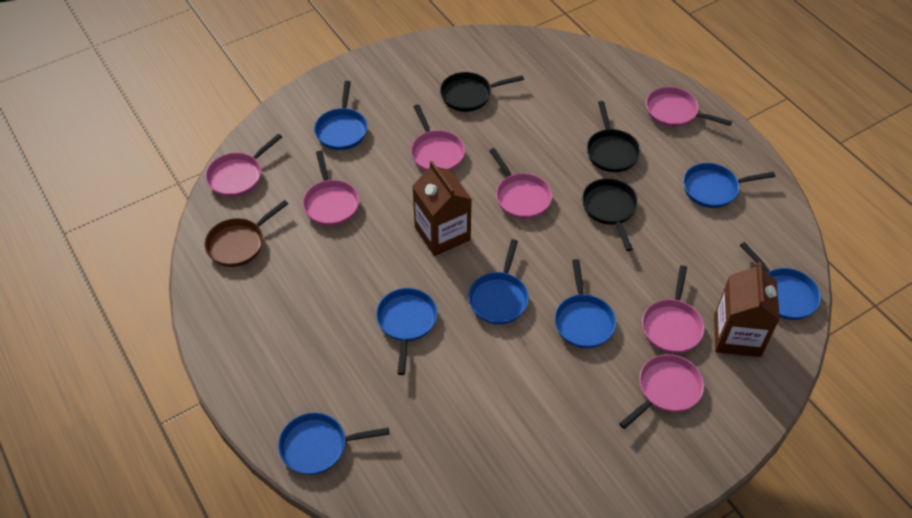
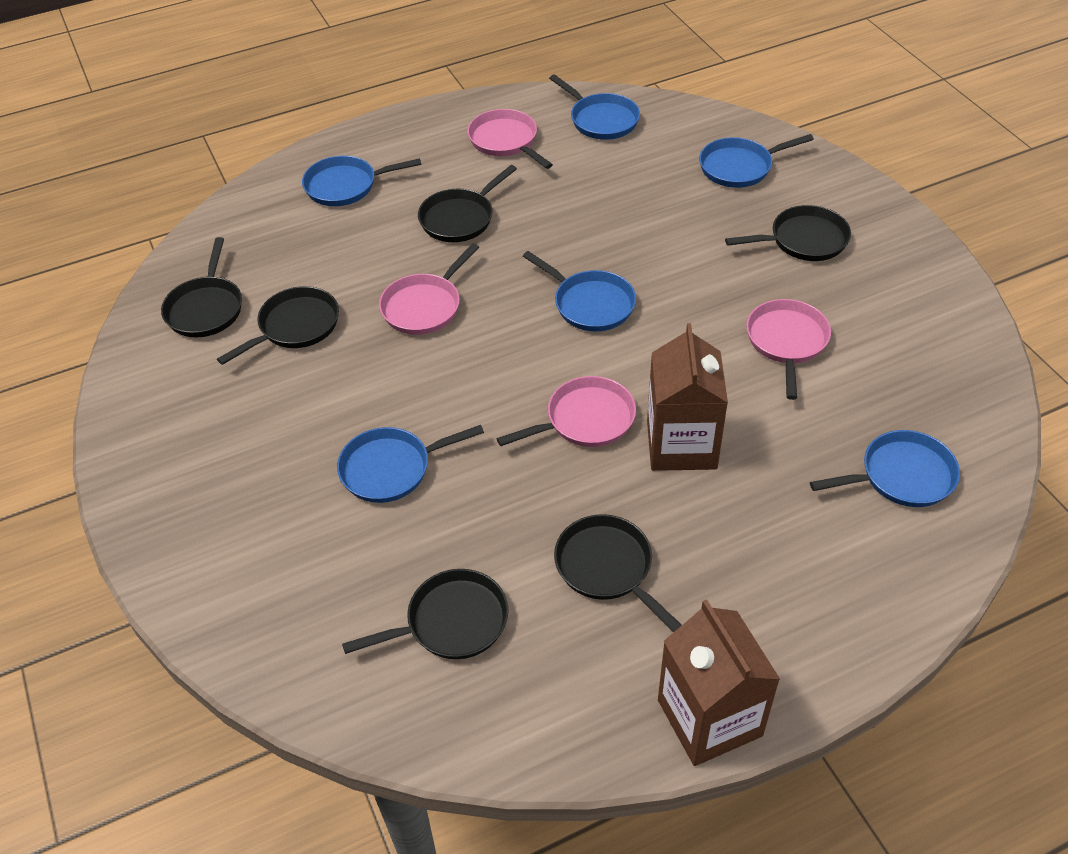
black pan: 3 -> 6
blue pan: 7 -> 6
brown pan: 1 -> 0
pink pan: 7 -> 4

